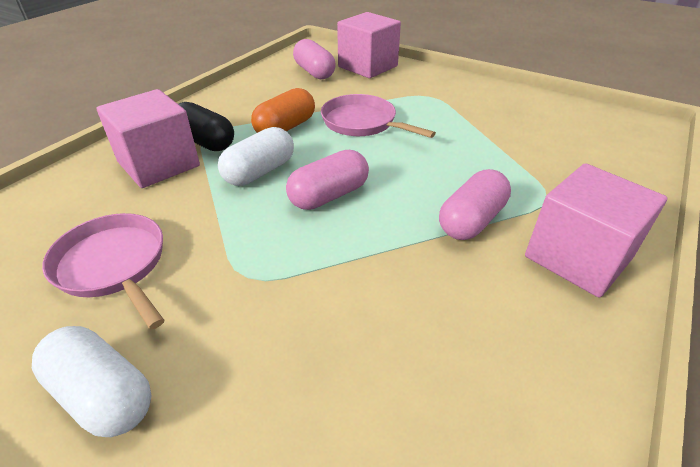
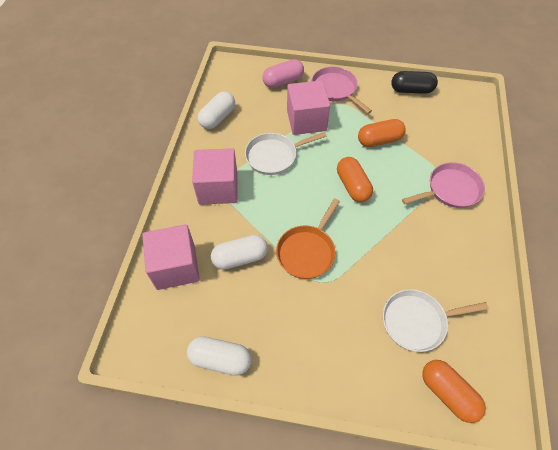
orange capsule: 1 -> 3
orange pan: 0 -> 1
pink capsule: 3 -> 1
white capsule: 2 -> 3
white pan: 0 -> 2

